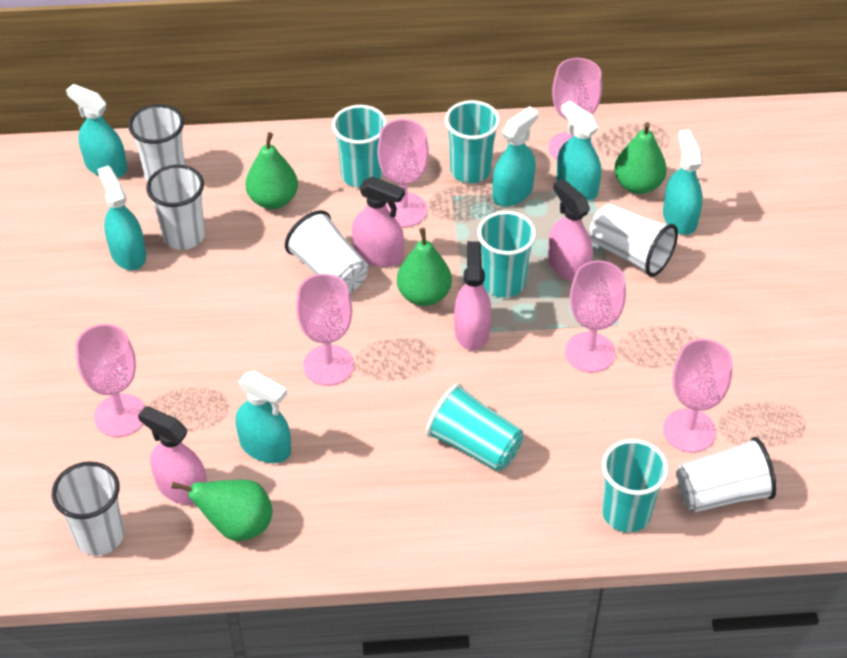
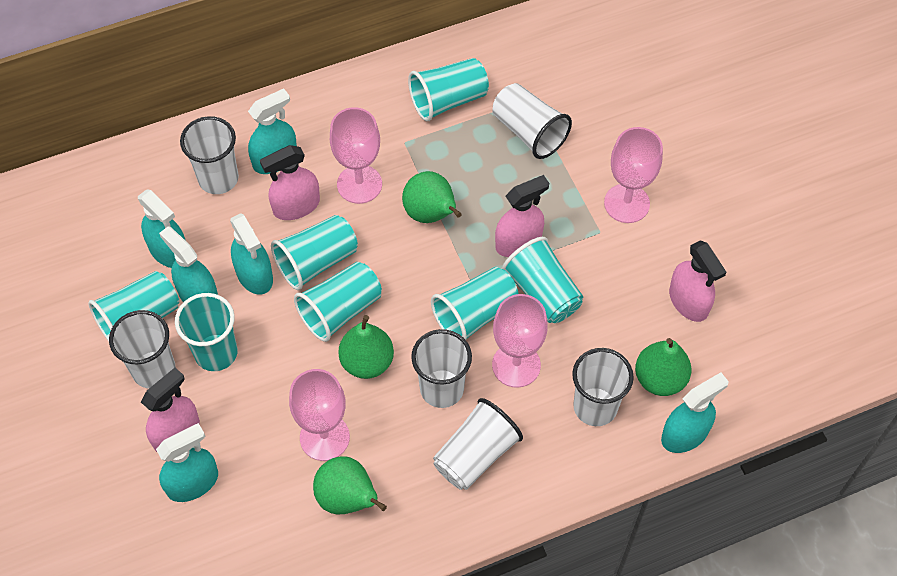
pink goblet: 6 -> 4
turquoise cup: 5 -> 7

